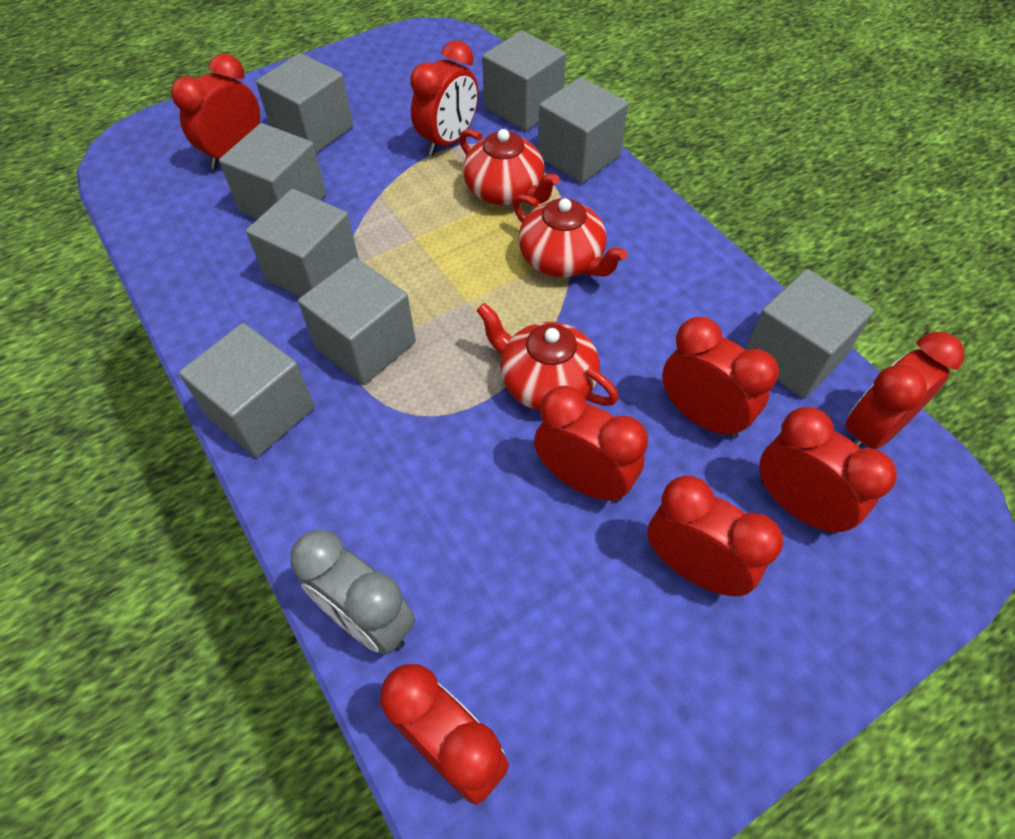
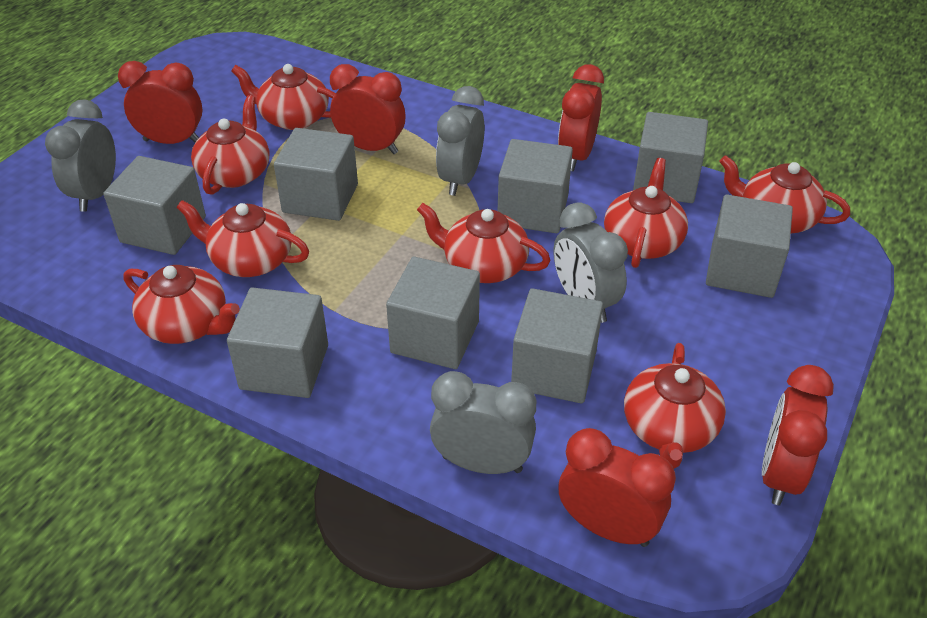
grey clock: 1 -> 4
red clock: 8 -> 5
red teapot: 3 -> 8

